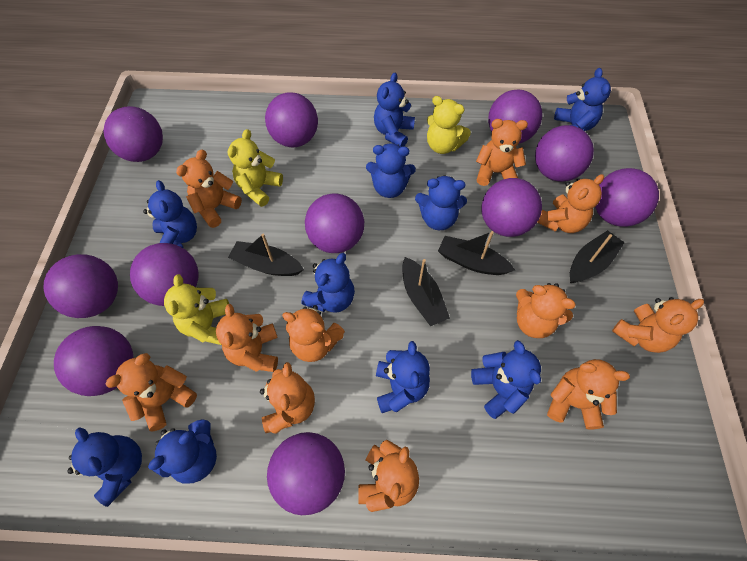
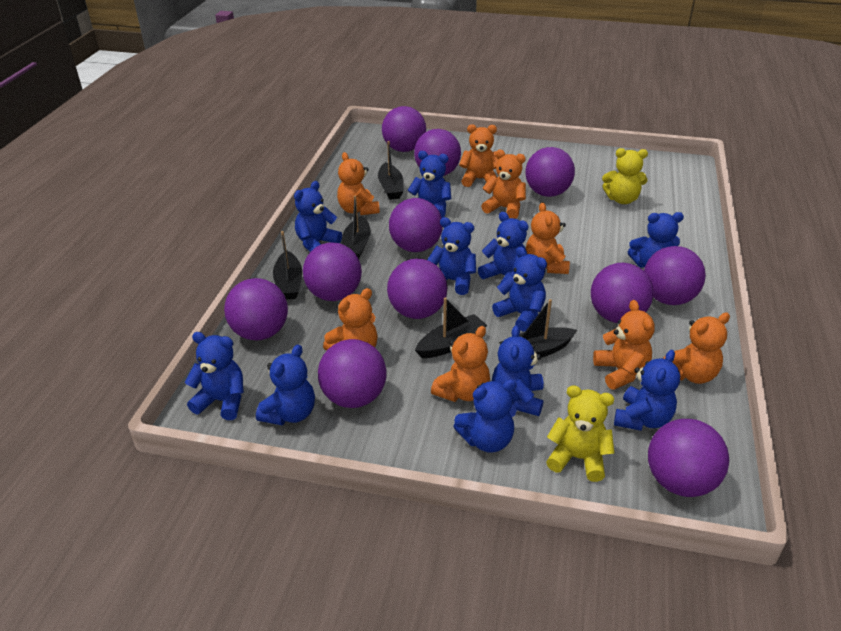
black boat: 4 -> 5
blue teddy bear: 10 -> 11
orange teddy bear: 11 -> 8
yellow teddy bear: 3 -> 2

